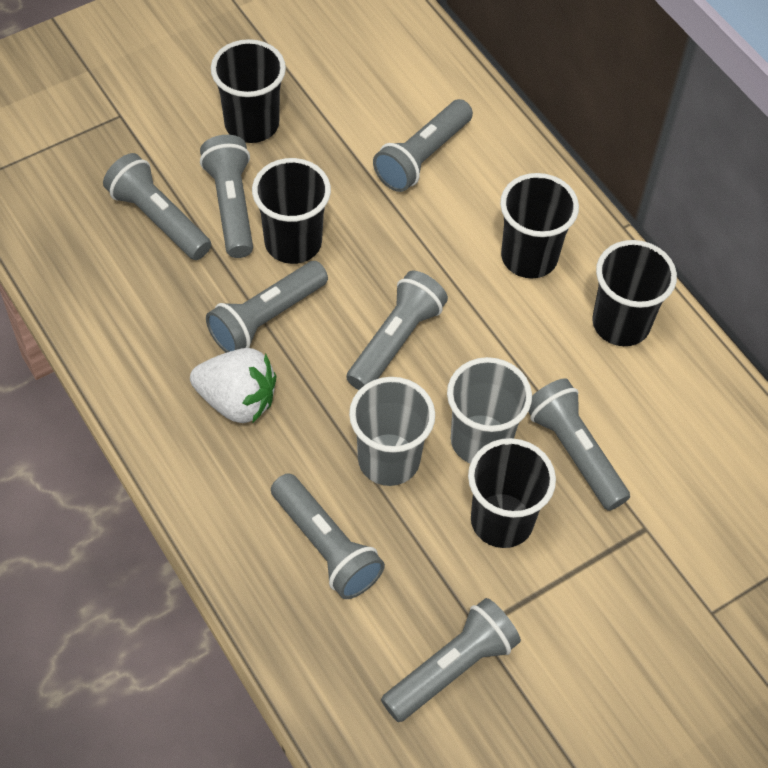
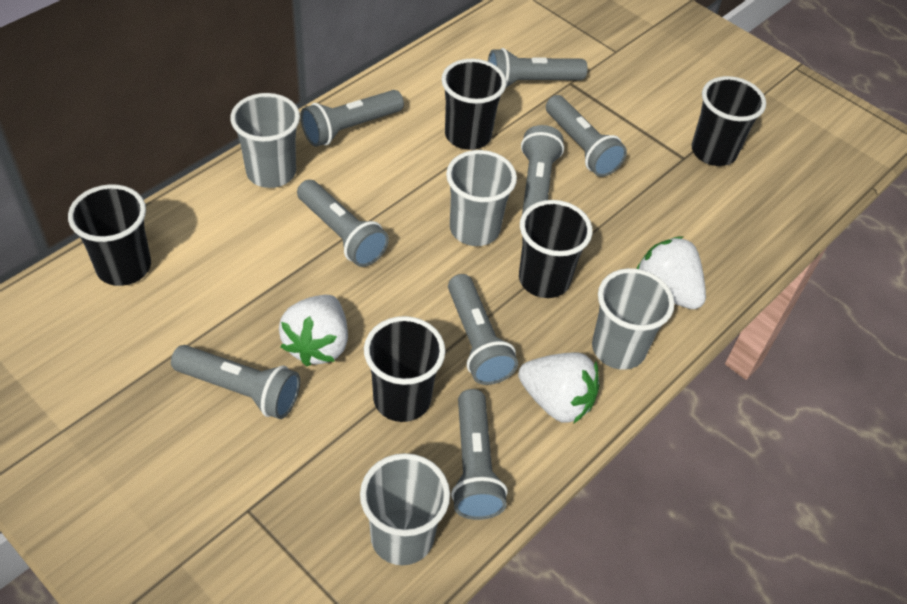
grey cup: 2 -> 4
white strawberry: 1 -> 3

